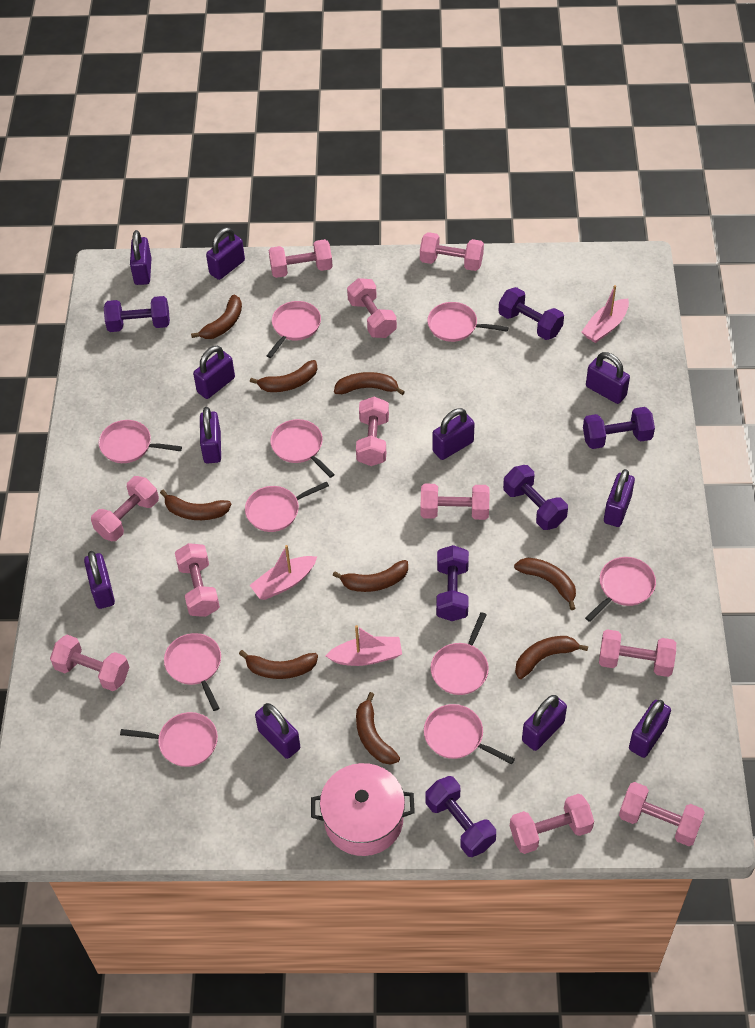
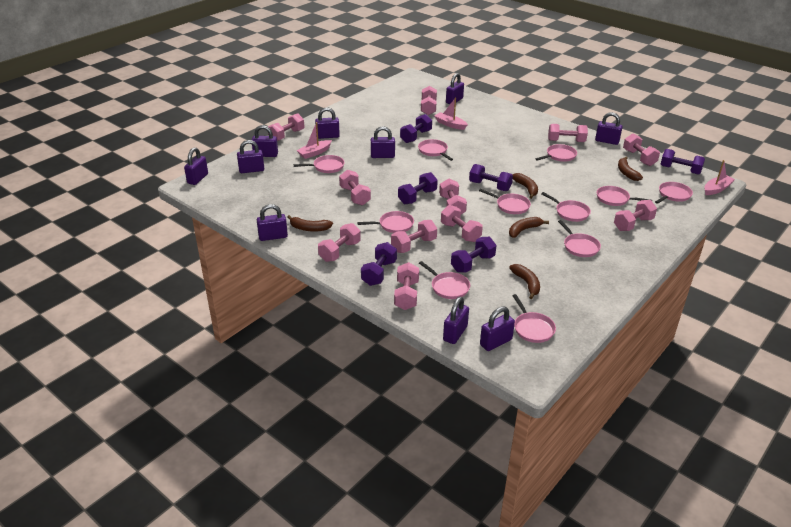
brown banana: 9 -> 5
pink pan: 10 -> 11
pink pot: 1 -> 0
purple padlock: 11 -> 10

